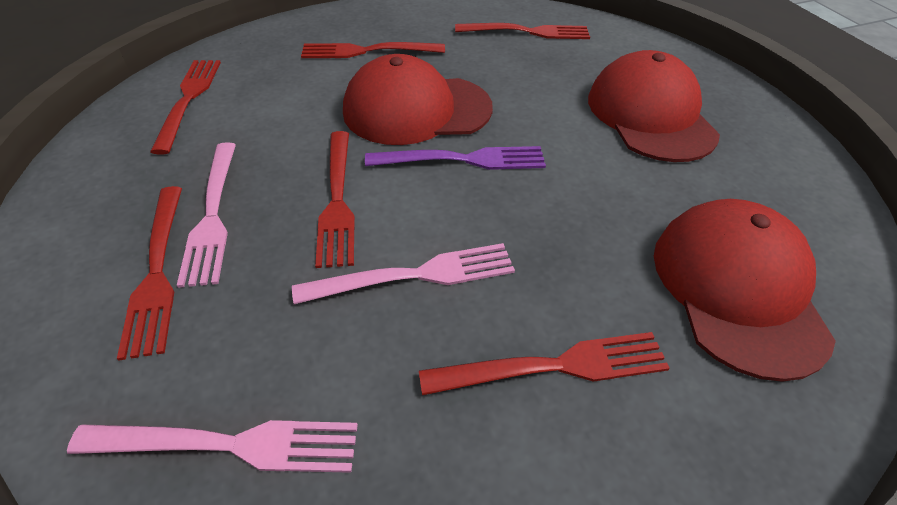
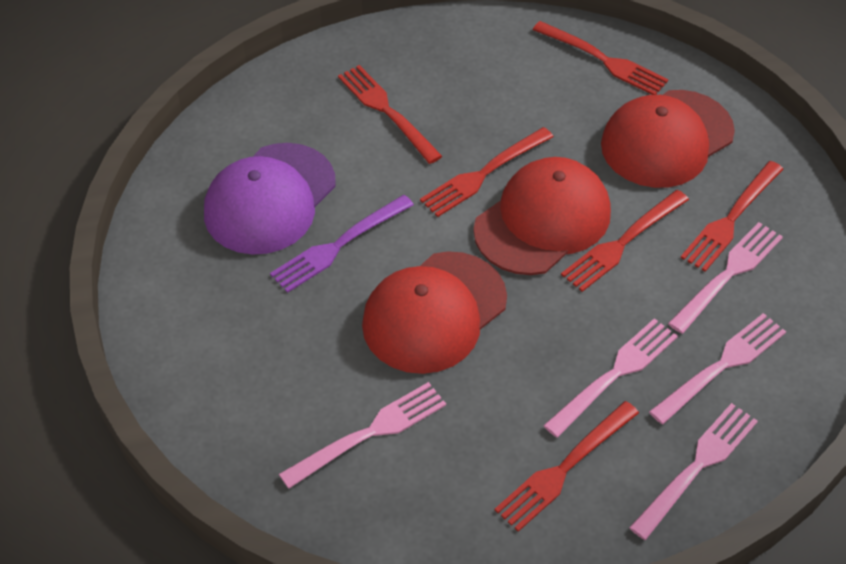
pink fork: 3 -> 5
purple cap: 0 -> 1

